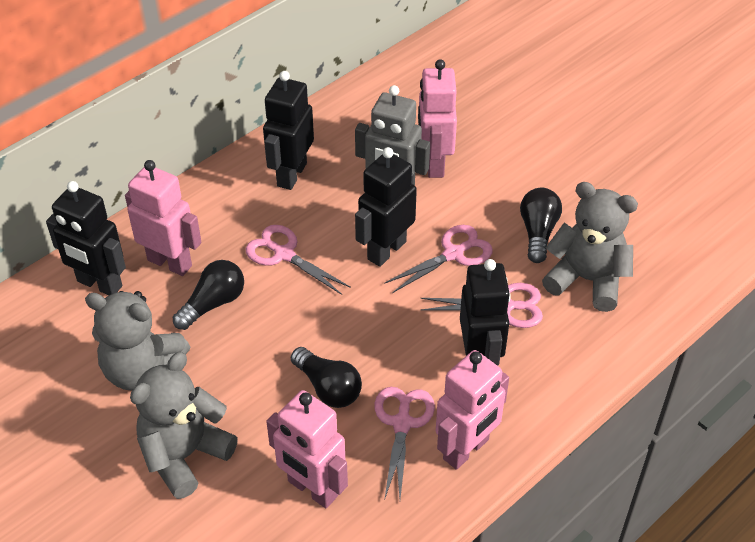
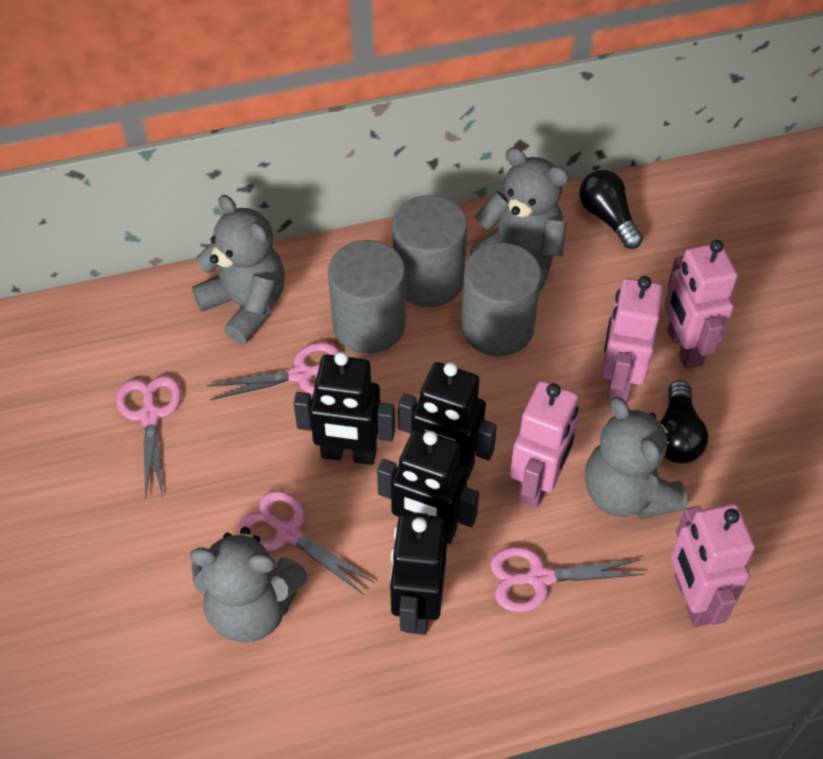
black light bulb: 3 -> 2
grey cylinder: 0 -> 3
grey robot: 1 -> 0
grey teddy bear: 3 -> 4

